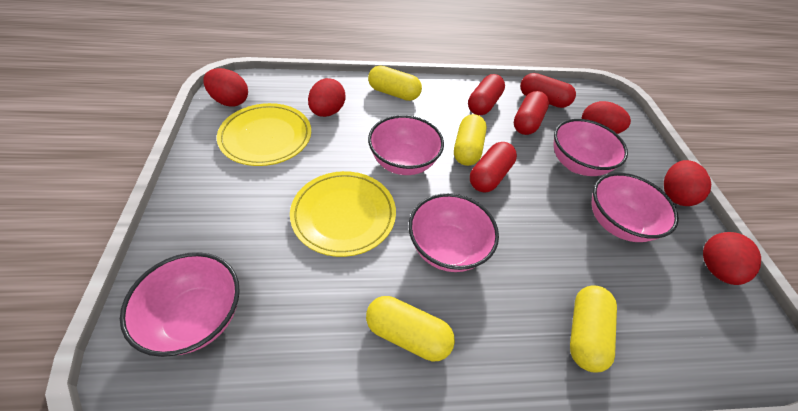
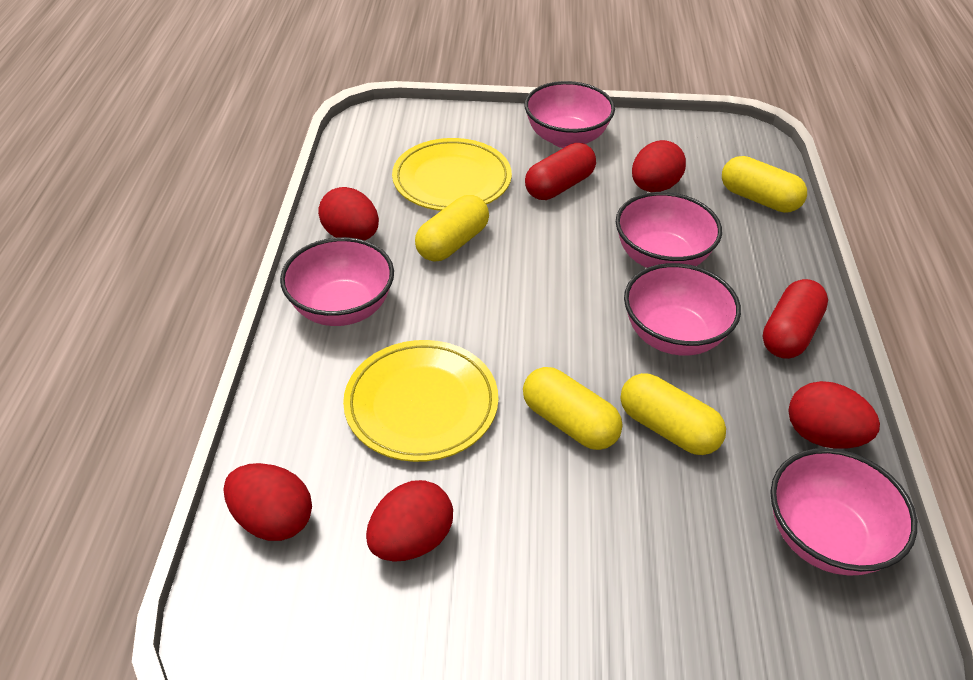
red capsule: 4 -> 2

